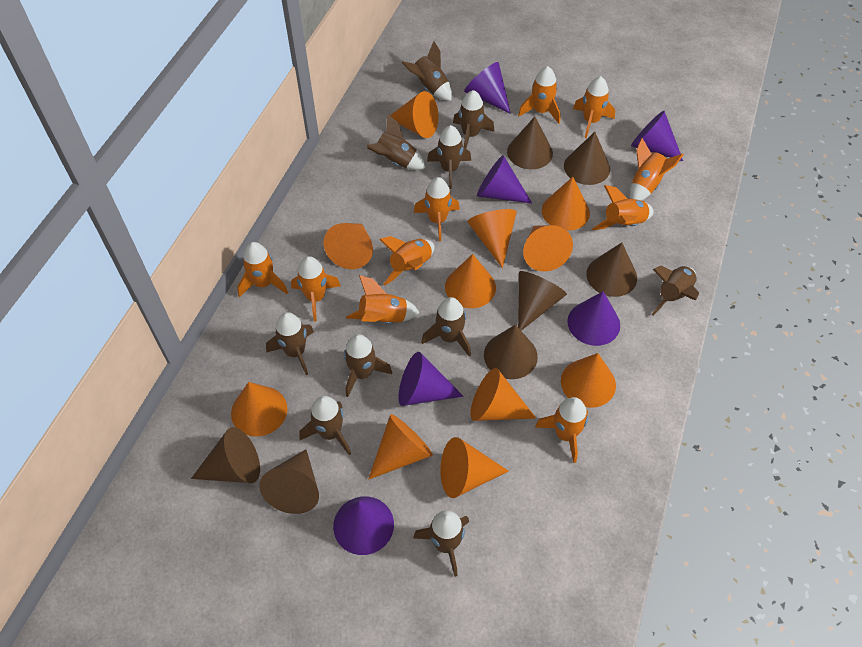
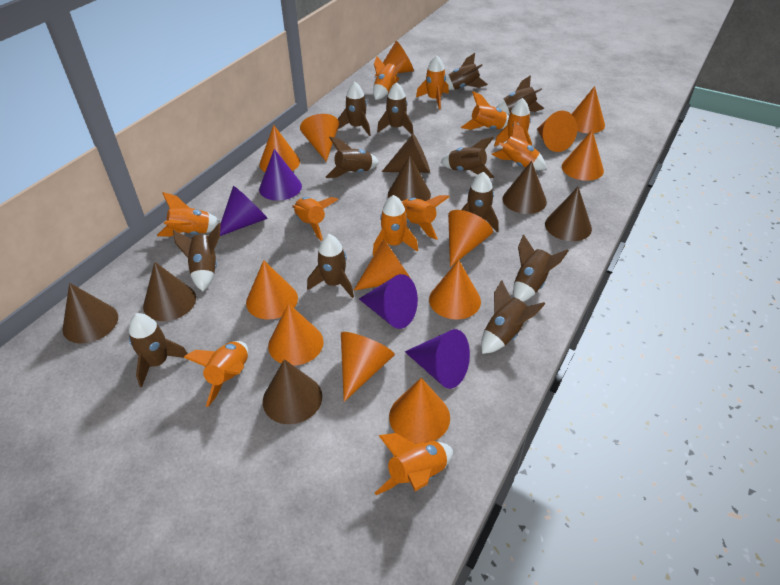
brown rocket: 10 -> 12
orange cone: 11 -> 13
orange rocket: 10 -> 11
purple cone: 6 -> 4

